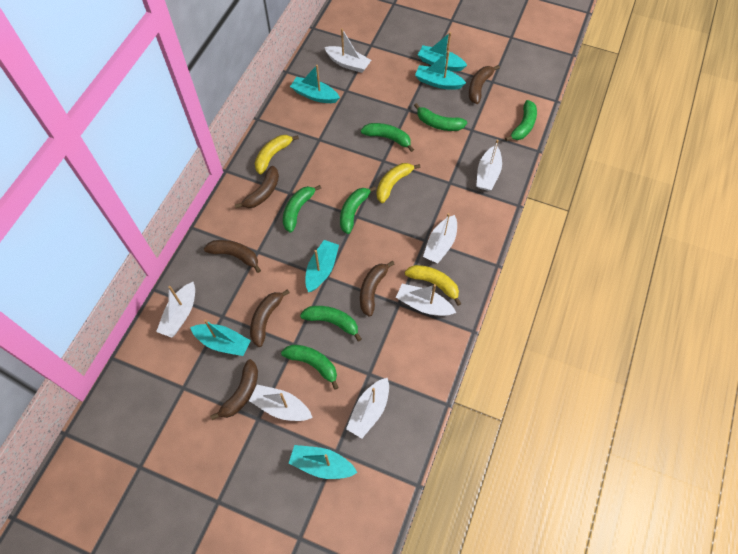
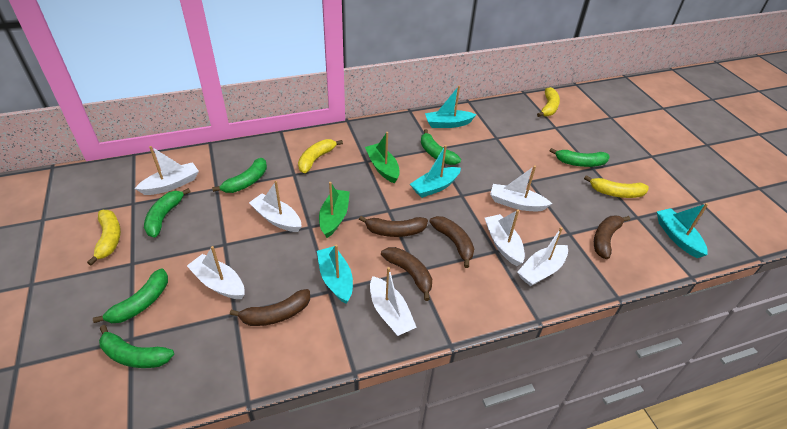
brown banana: 6 -> 5
green banana: 7 -> 6
green boat: 0 -> 2
turquoise boat: 6 -> 4
yellow banana: 3 -> 4

